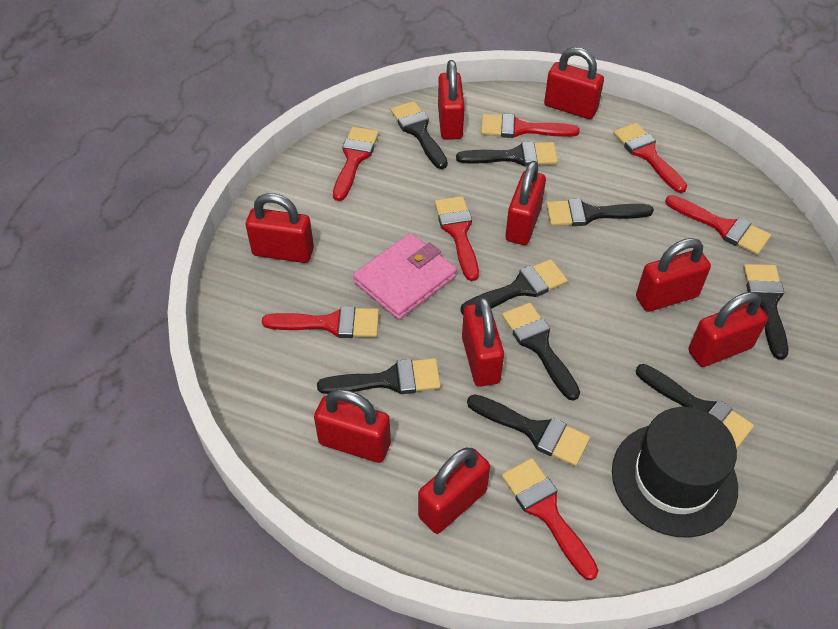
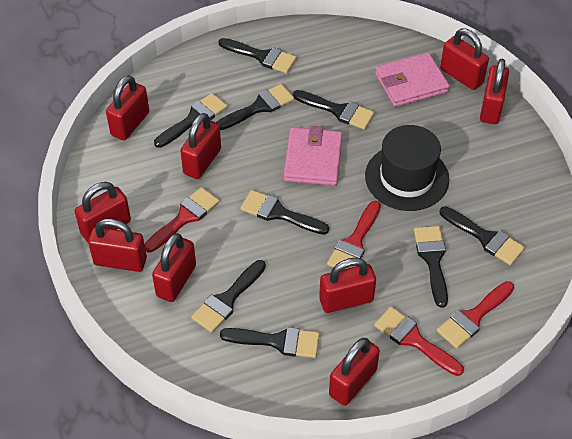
pink wallet: 1 -> 2
red brush: 7 -> 4

